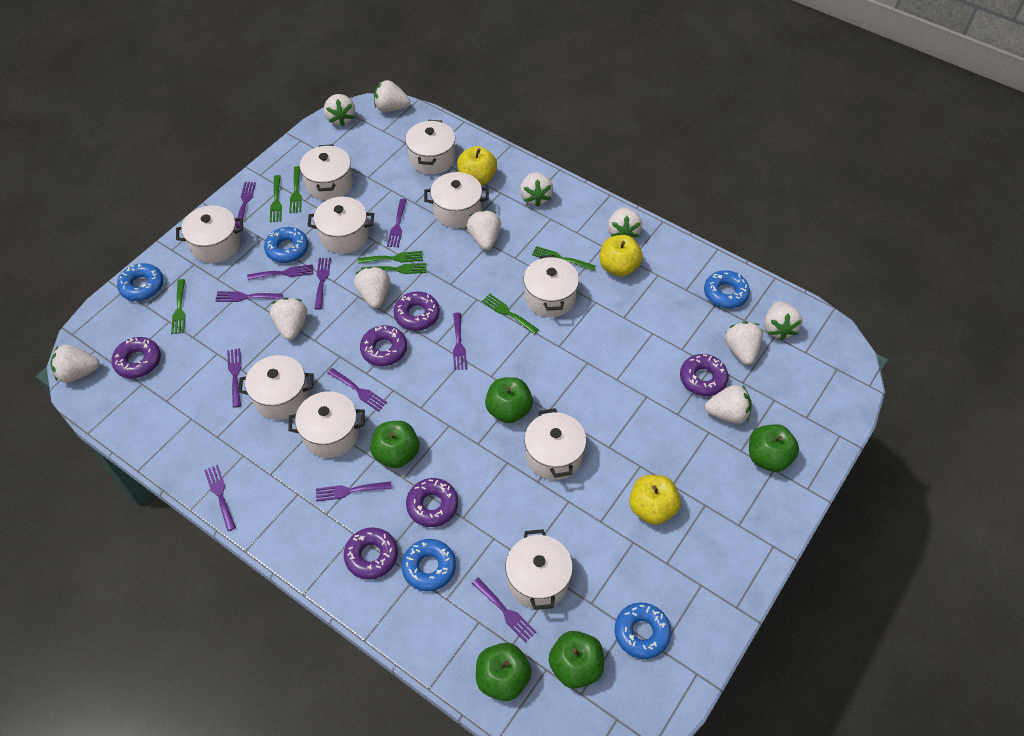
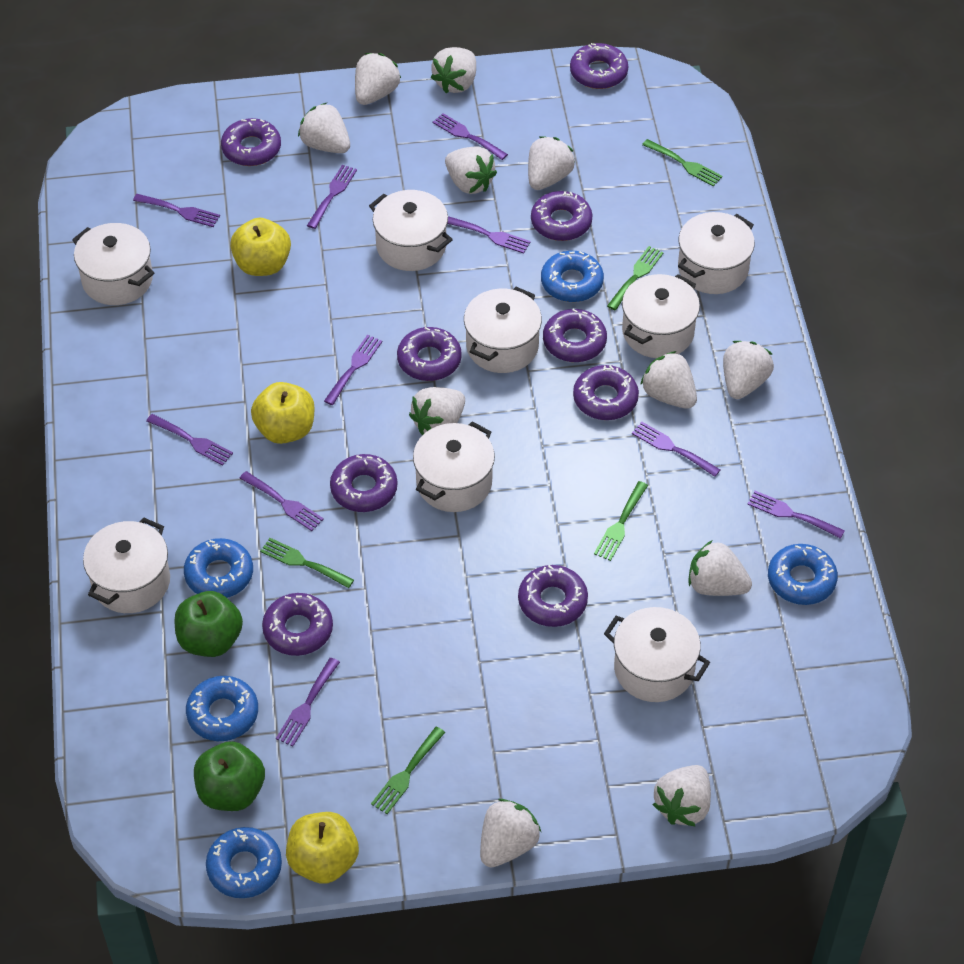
green apple: 5 -> 2
green fork: 7 -> 5
purple donut: 6 -> 9
purple fork: 11 -> 10
white pot: 10 -> 8

